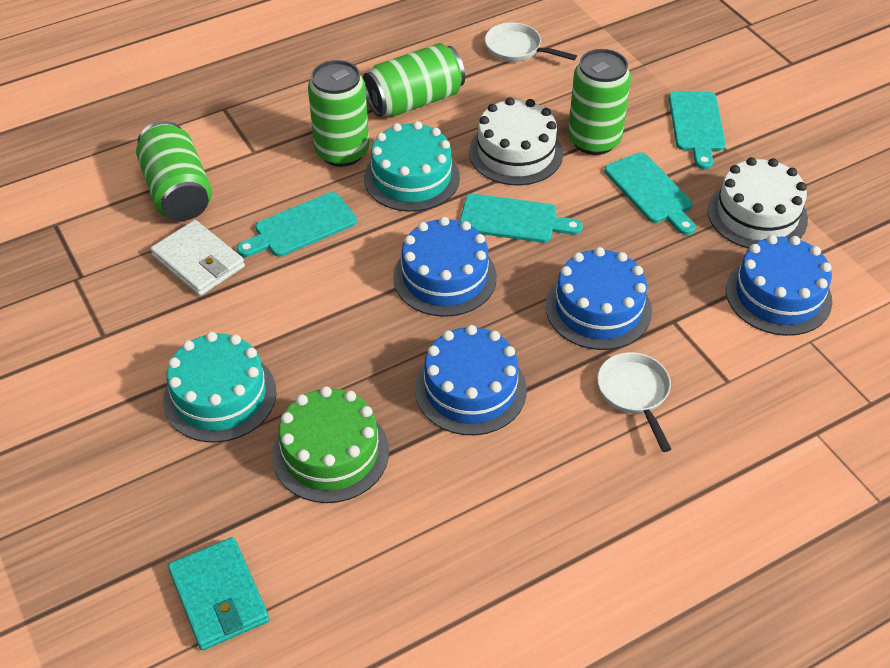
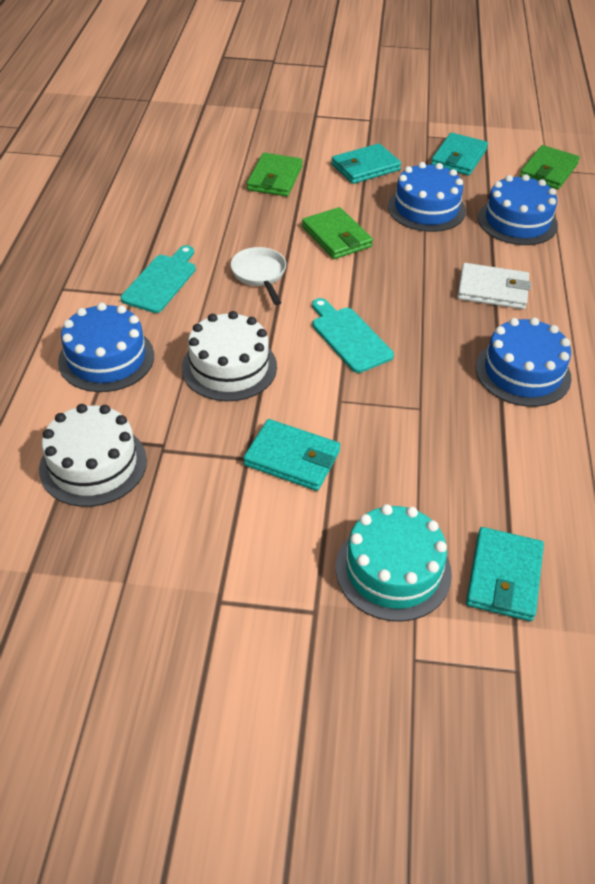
green cake: 1 -> 0
green can: 4 -> 0
green wallet: 0 -> 3
turquoise cake: 2 -> 1
turquoise cutting board: 4 -> 2
turquoise wallet: 1 -> 4
white pan: 2 -> 1

